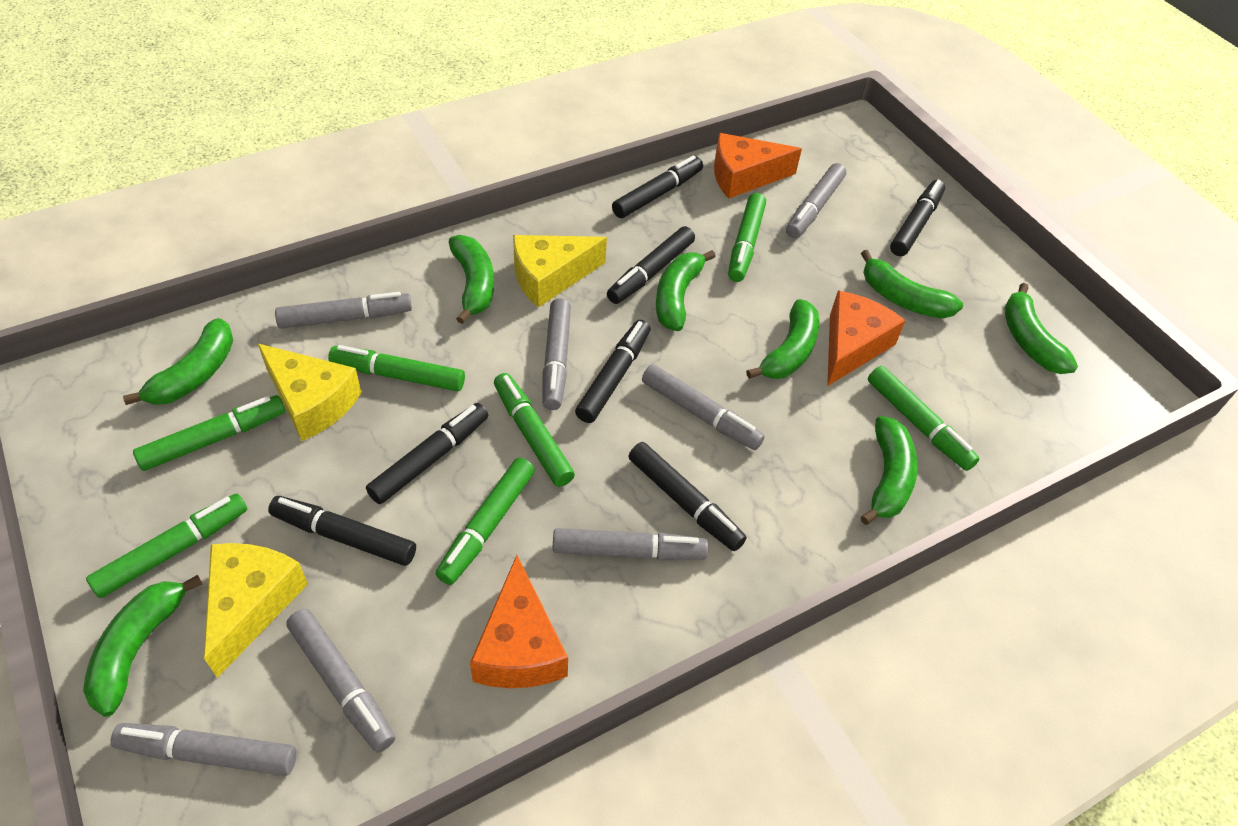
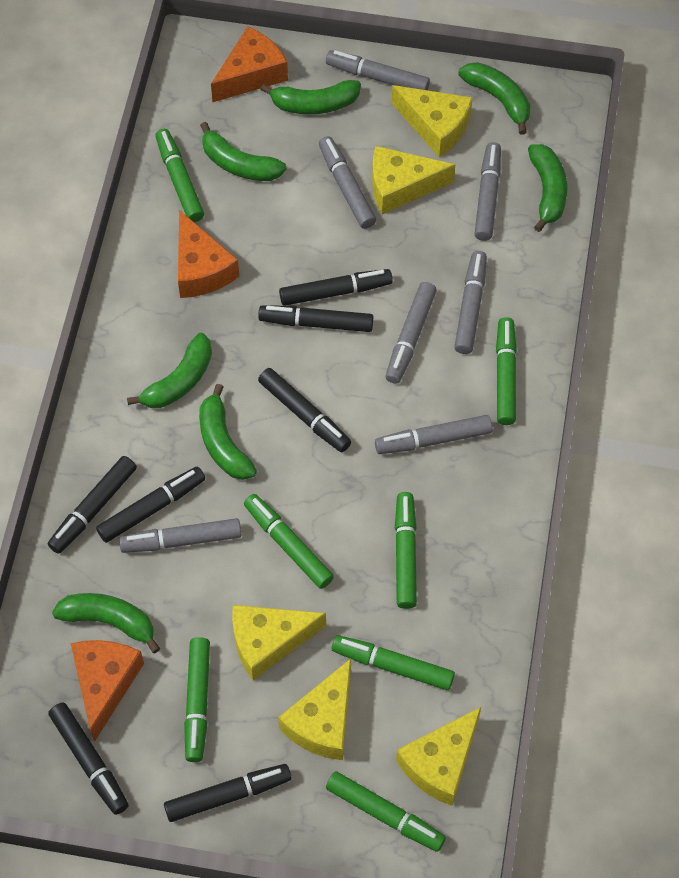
green banana: 8 -> 7
yellow cheese: 3 -> 5

